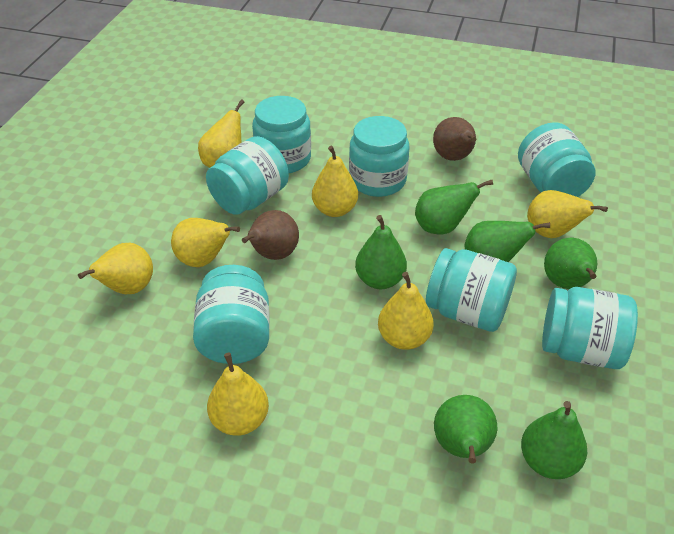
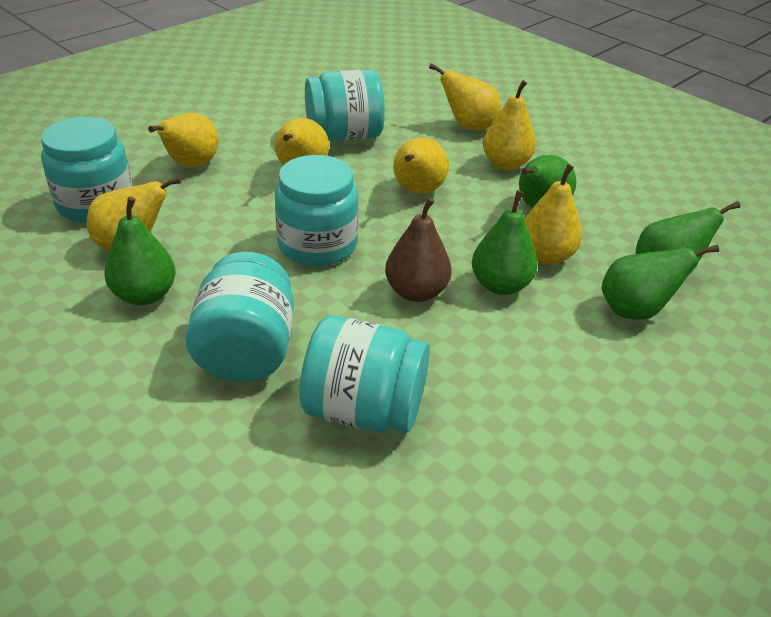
brown pear: 2 -> 1
green pear: 6 -> 5
turquoise jar: 7 -> 5

